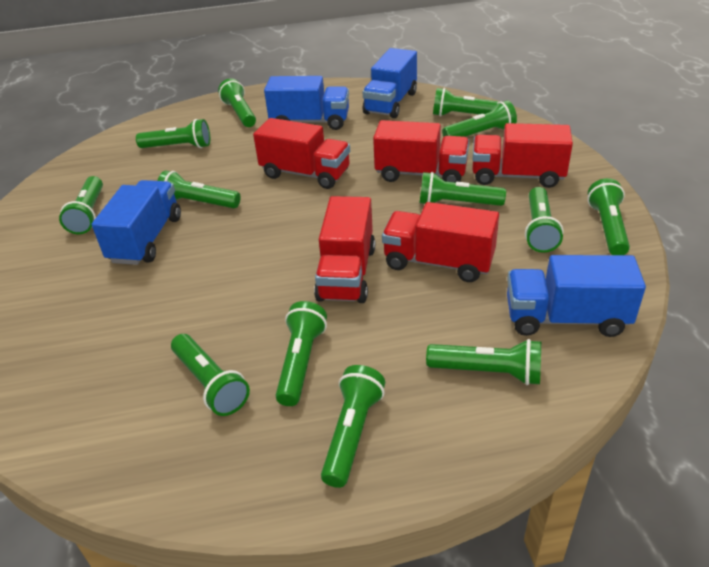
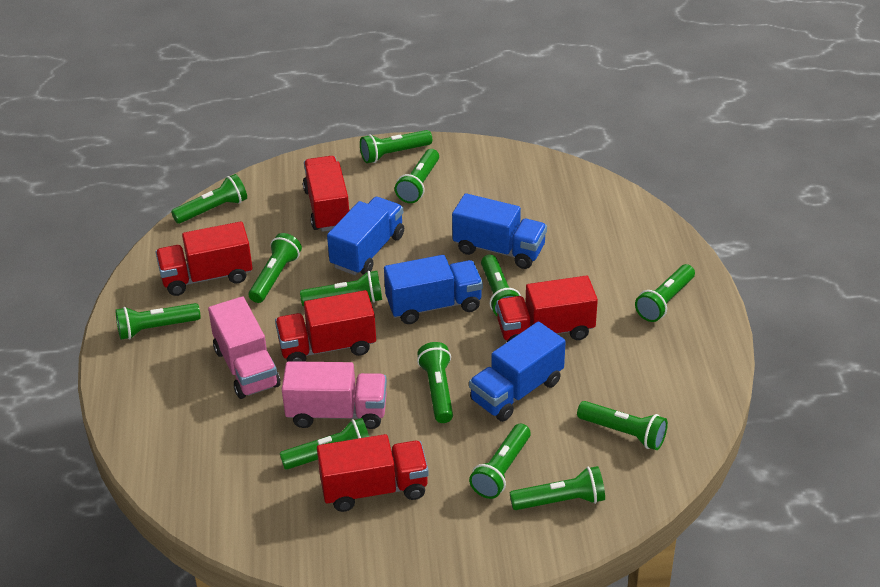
pink truck: 0 -> 2

